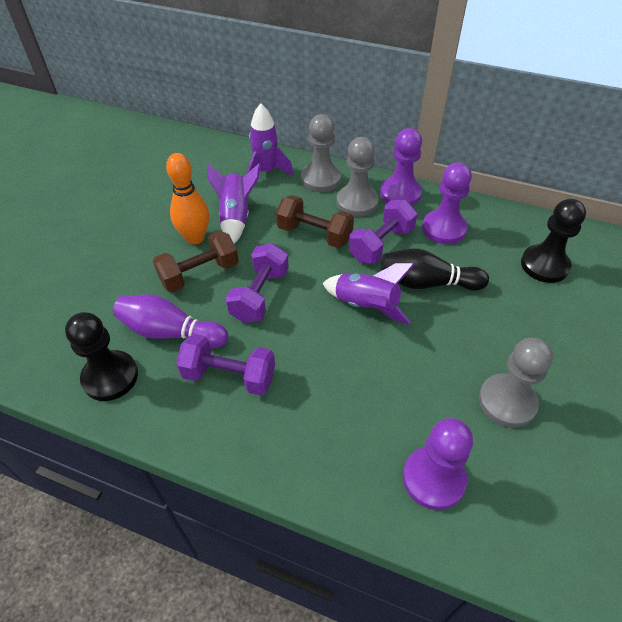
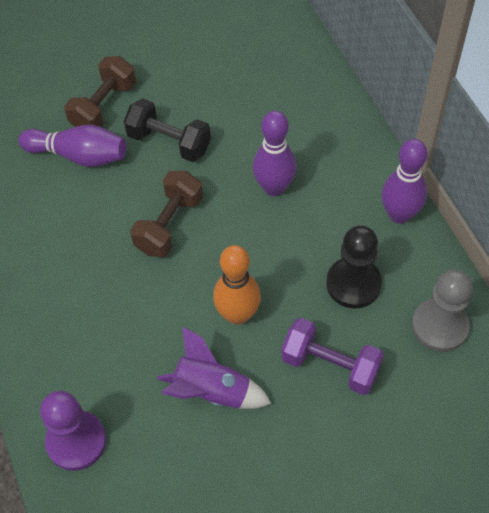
black bowling pin: 1 -> 0
black dumbbell: 0 -> 1
black pawn: 2 -> 1
grey pawn: 3 -> 1
purple bowling pin: 1 -> 3
purple dumbbell: 3 -> 1
purple pawn: 3 -> 1
purple rocket: 3 -> 1

